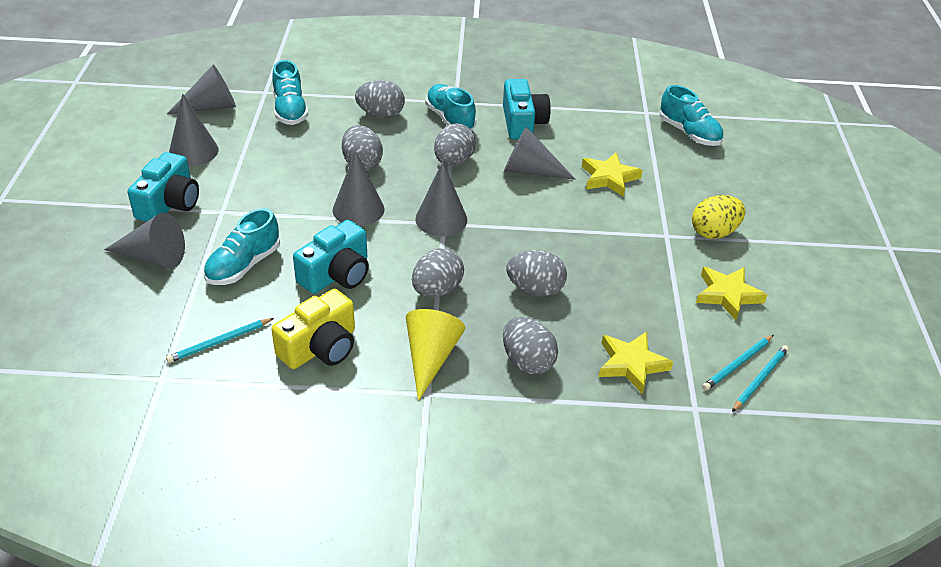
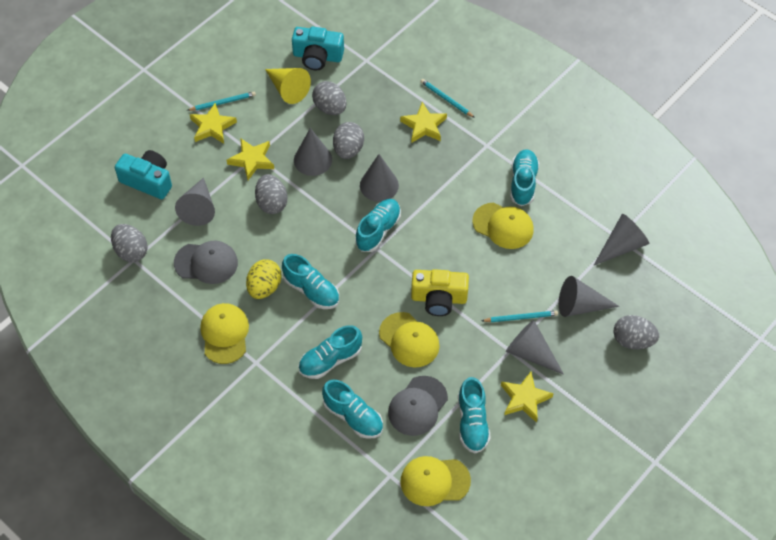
grey cap: 0 -> 2
grey egg: 6 -> 5
turquoise camera: 3 -> 2
turquoise shoe: 4 -> 6
yellow cap: 0 -> 4
yellow star: 3 -> 4

